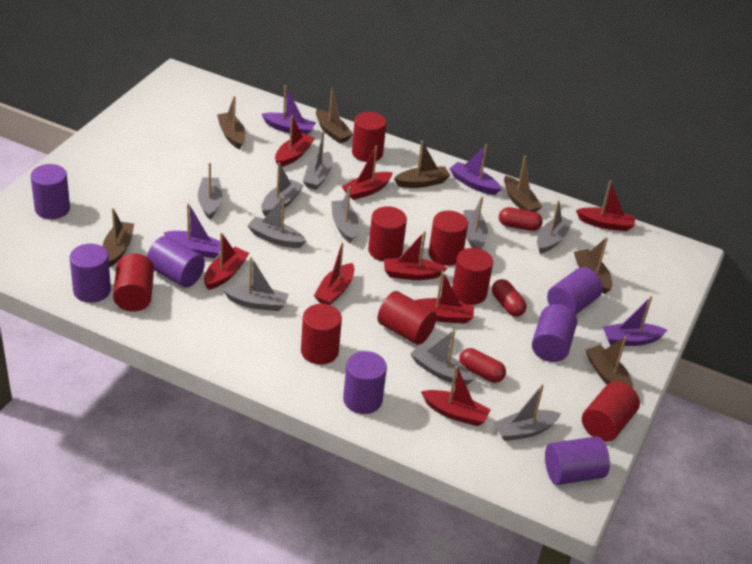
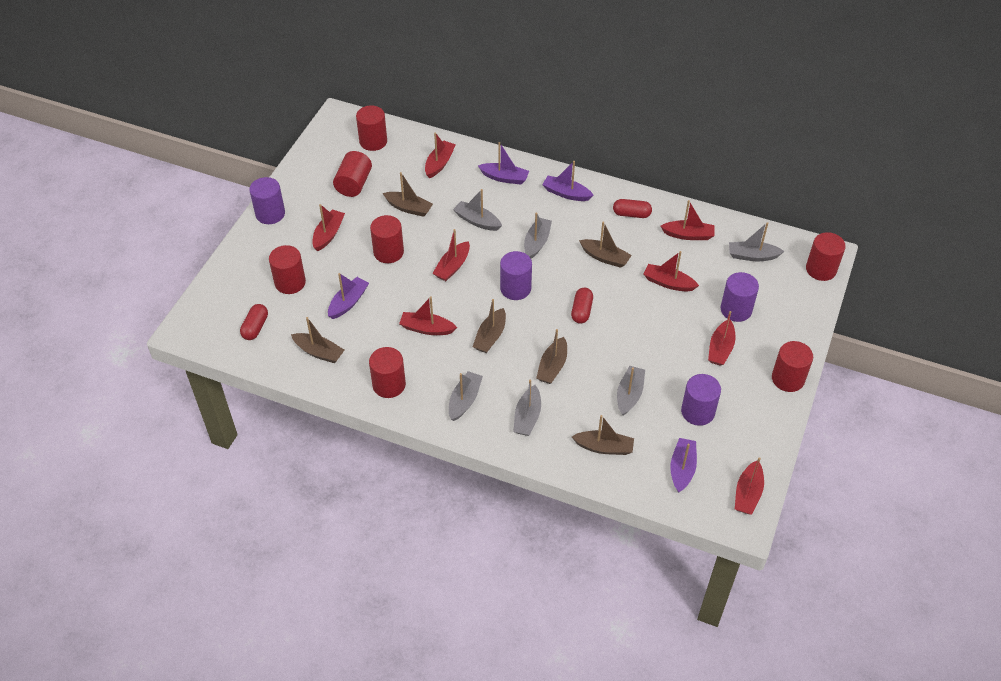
brown boat: 7 -> 6
grey boat: 10 -> 6
purple cylinder: 7 -> 4
red cylinder: 8 -> 7

